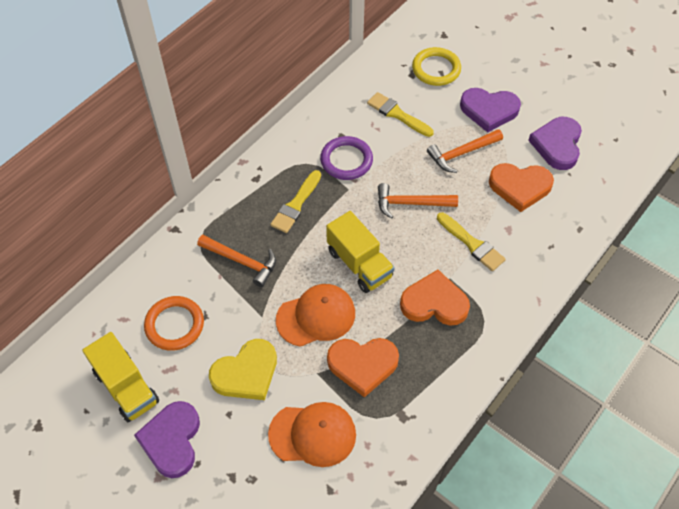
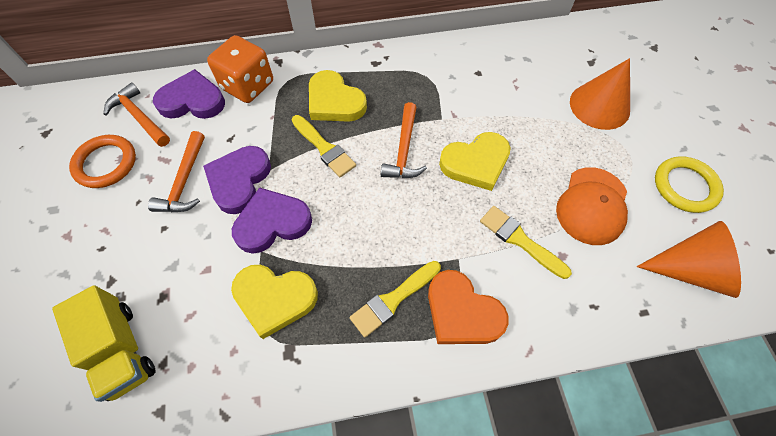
orange cap: 2 -> 1
orange cone: 0 -> 2
orange dice: 0 -> 1
orange heart: 3 -> 1
purple ring: 1 -> 0
yellow heart: 1 -> 3
yellow truck: 2 -> 1

